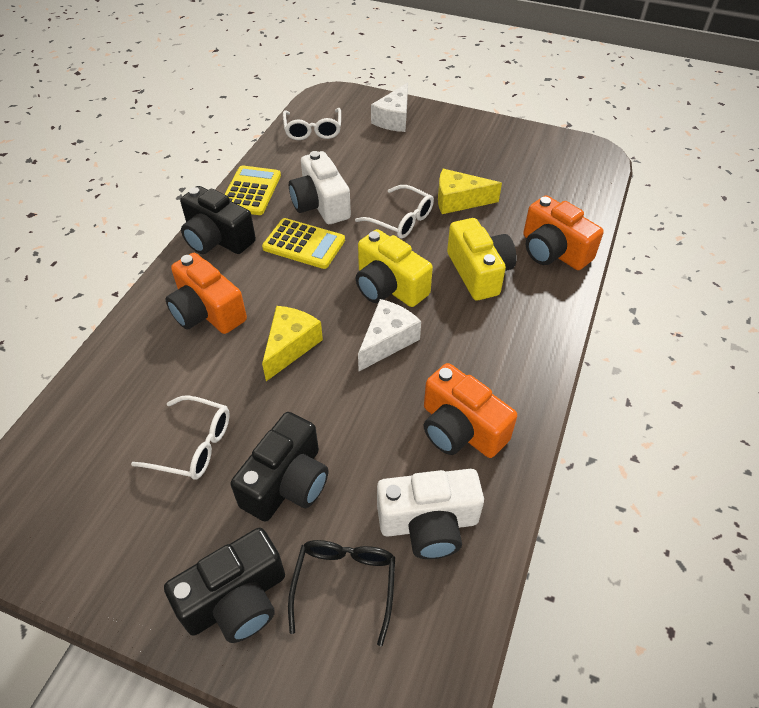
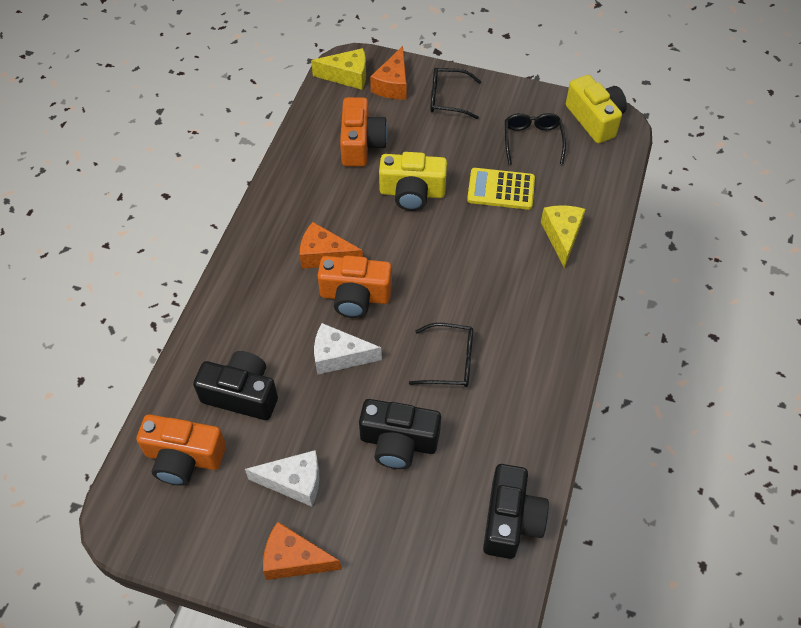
black glasses: 1 -> 3
orange cheese: 0 -> 3
white camera: 2 -> 0
white glasses: 3 -> 0
yellow calculator: 2 -> 1

